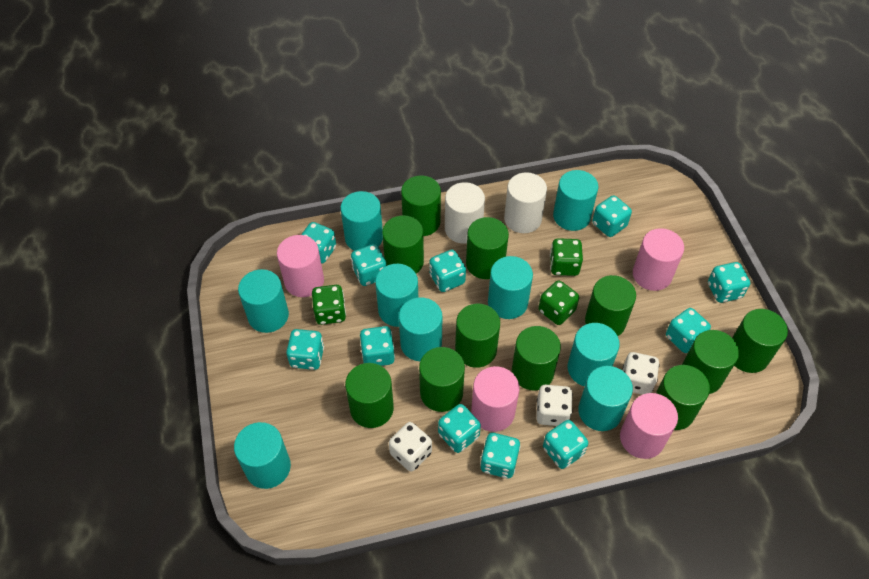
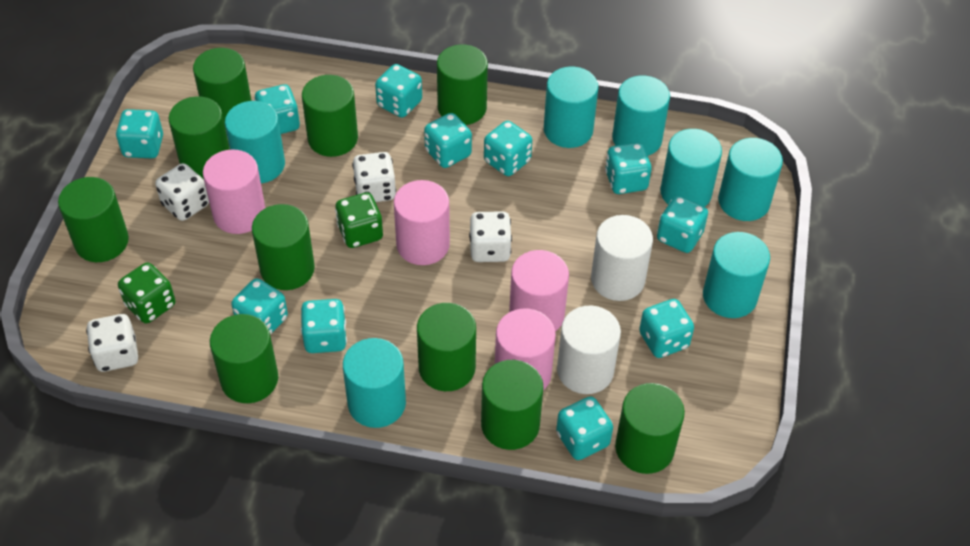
green cylinder: 11 -> 10
green dice: 3 -> 2
turquoise cylinder: 9 -> 7
white dice: 3 -> 4

